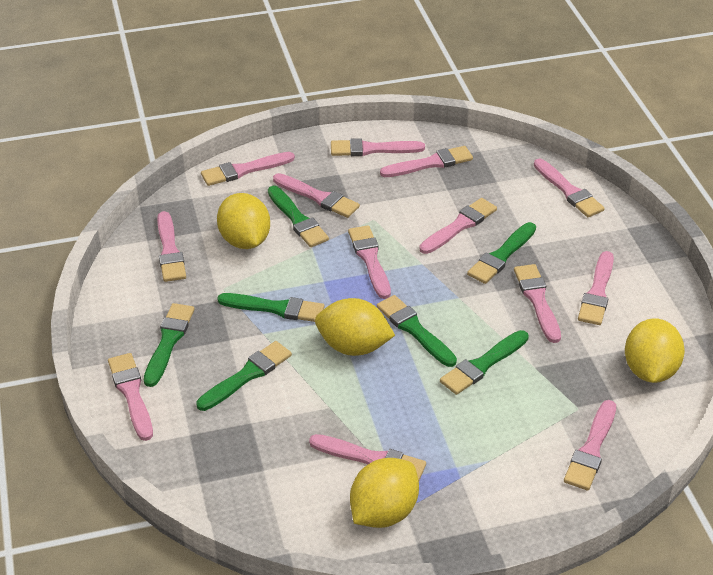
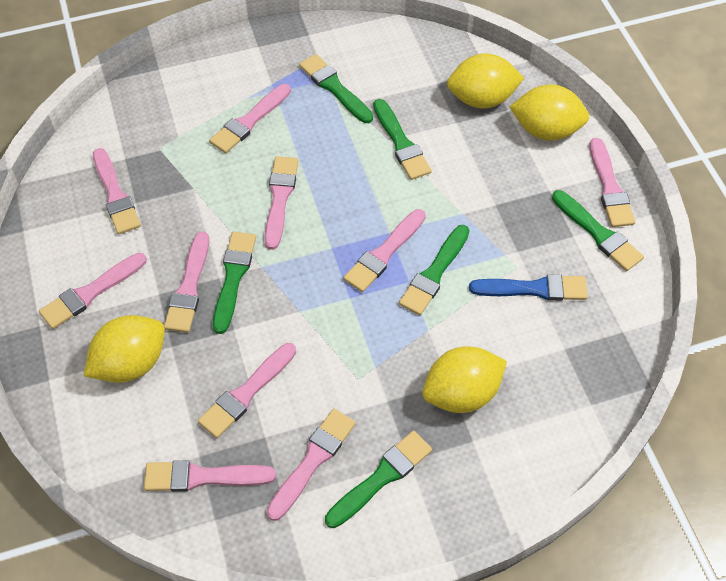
blue brush: 0 -> 1
green brush: 7 -> 6
pink brush: 13 -> 10

